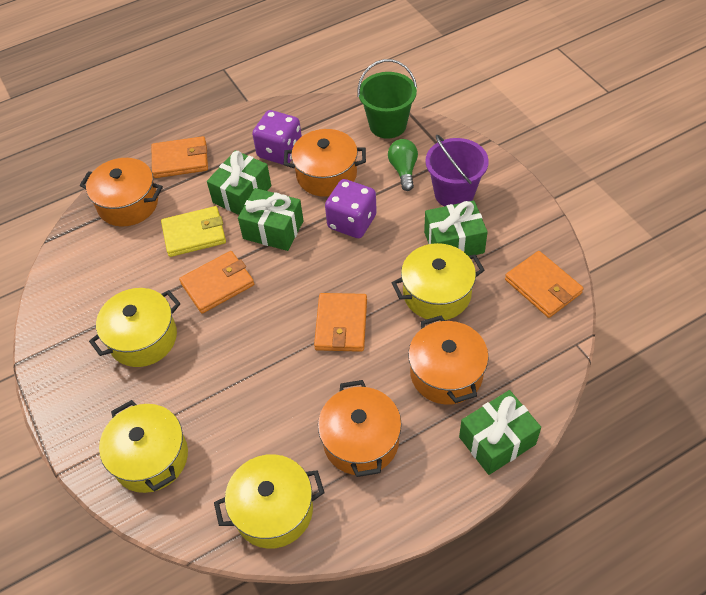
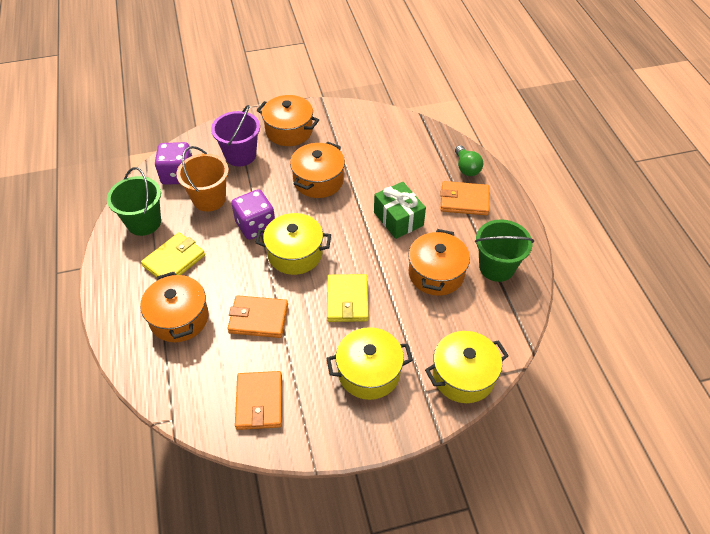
green bucket: 1 -> 2
green gift: 4 -> 1
orange bucket: 0 -> 1
orange wallet: 4 -> 3
yellow pot: 4 -> 3
yellow wallet: 1 -> 2

